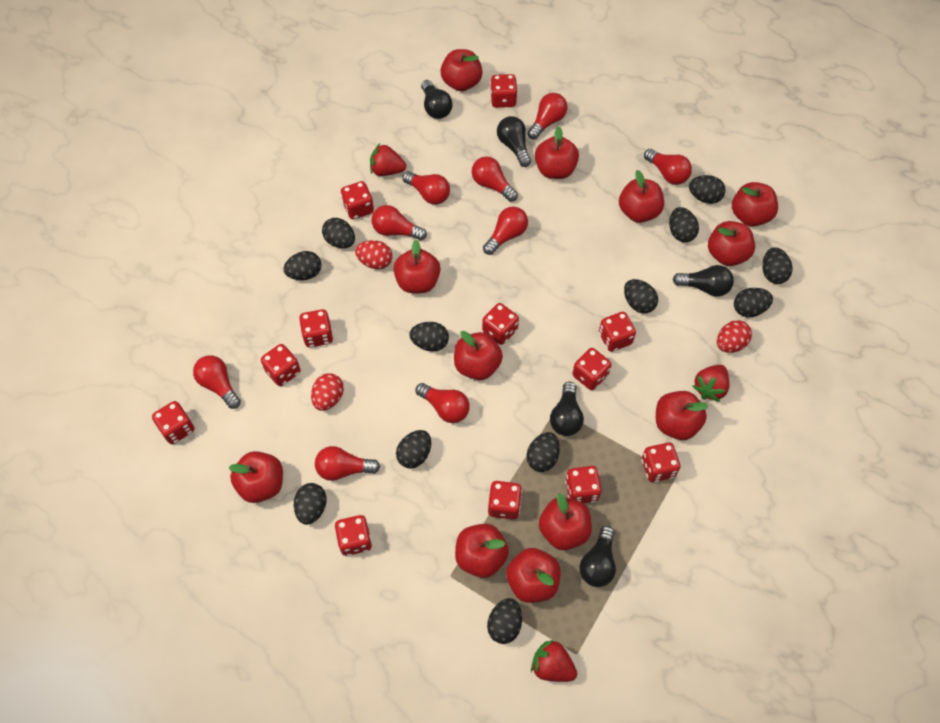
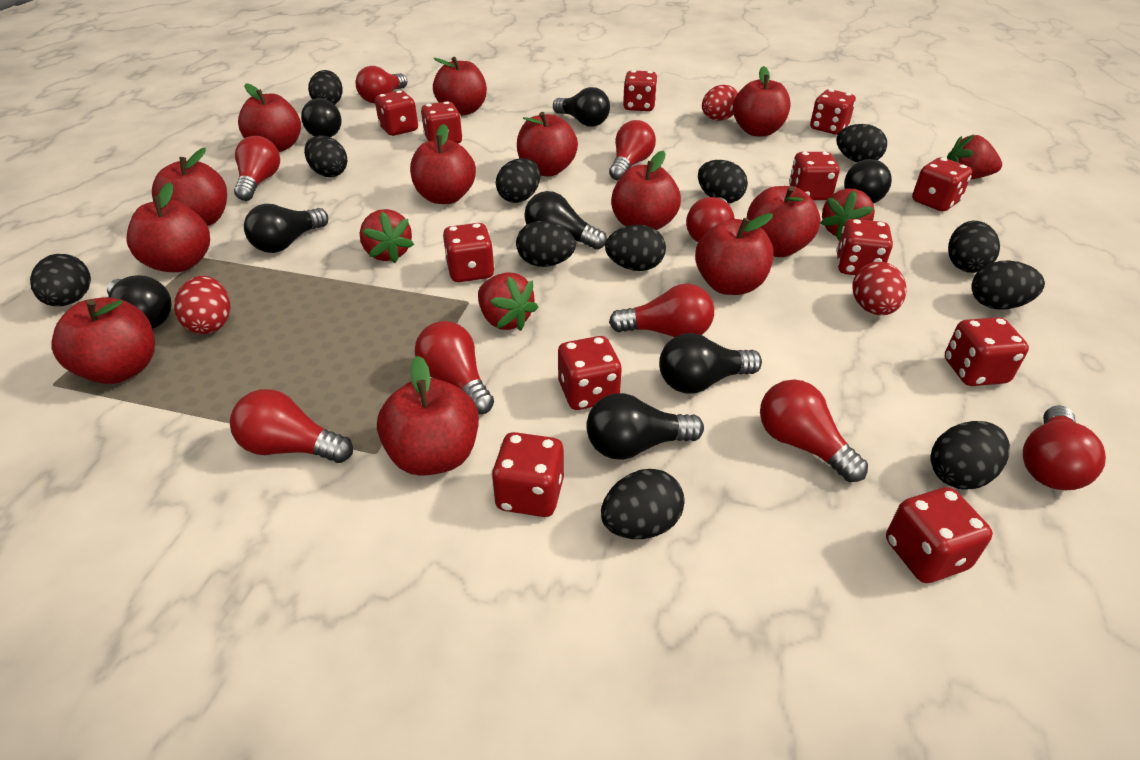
black light bulb: 5 -> 8
red strawberry: 3 -> 4

